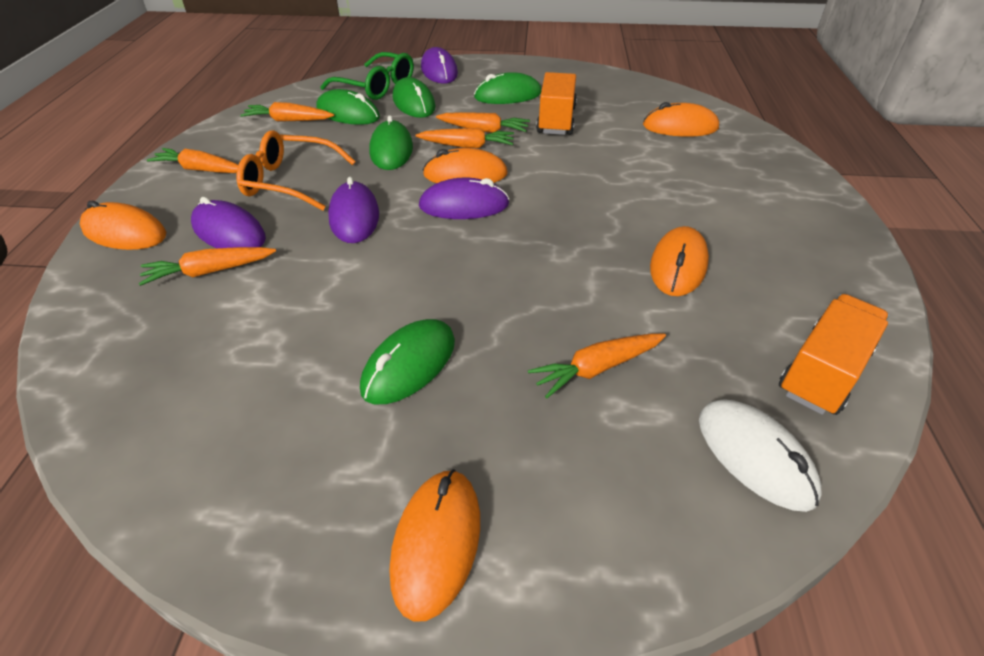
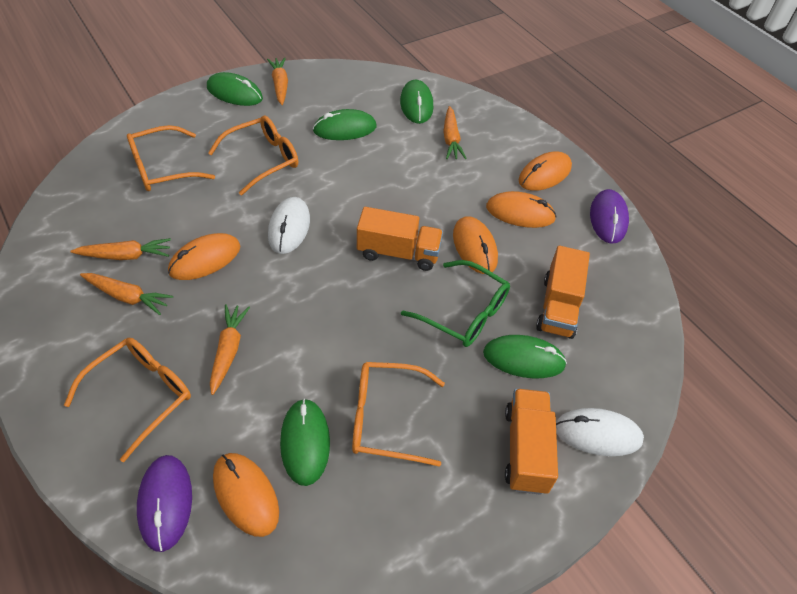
orange carrot: 6 -> 5
orange glasses: 1 -> 4
orange truck: 2 -> 3
purple mouse: 4 -> 2
white mouse: 1 -> 2

